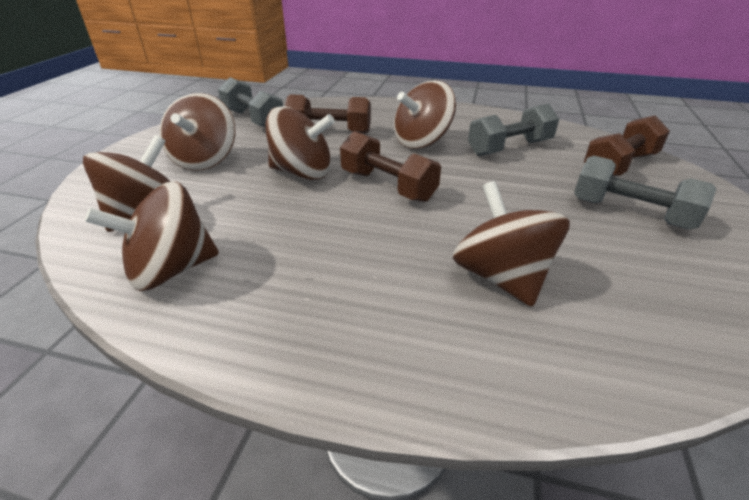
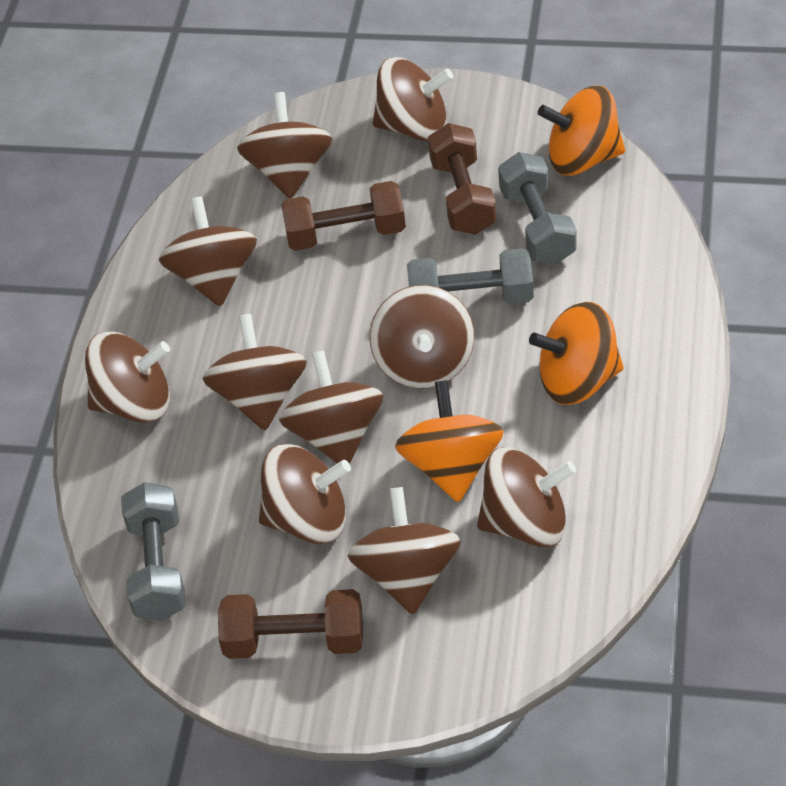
brown spinning top: 6 -> 10
orange spinning top: 0 -> 3

